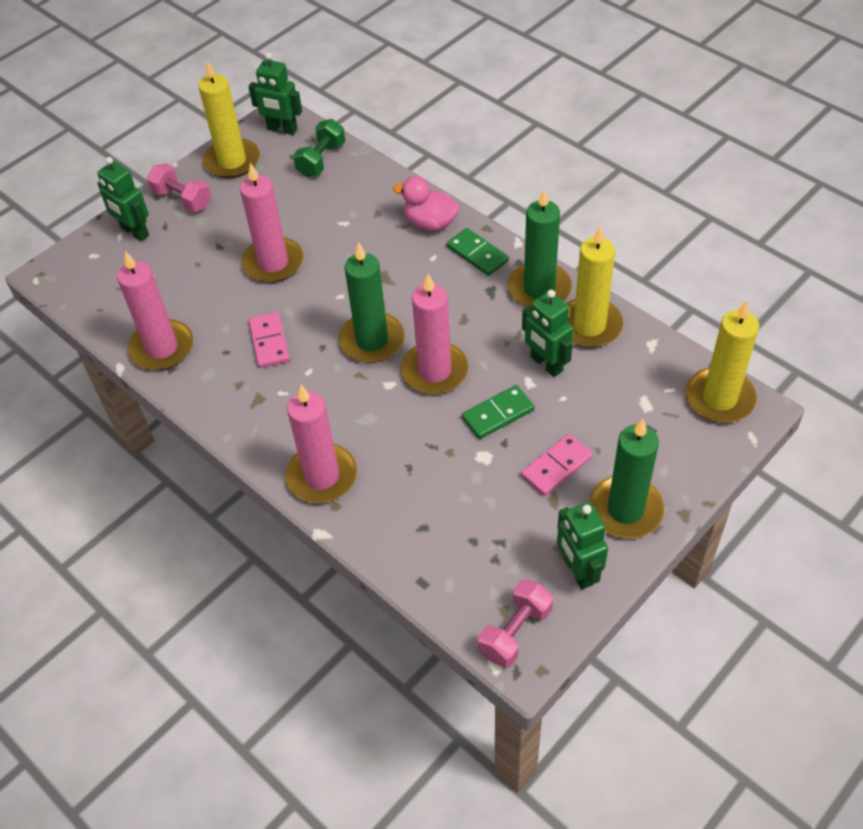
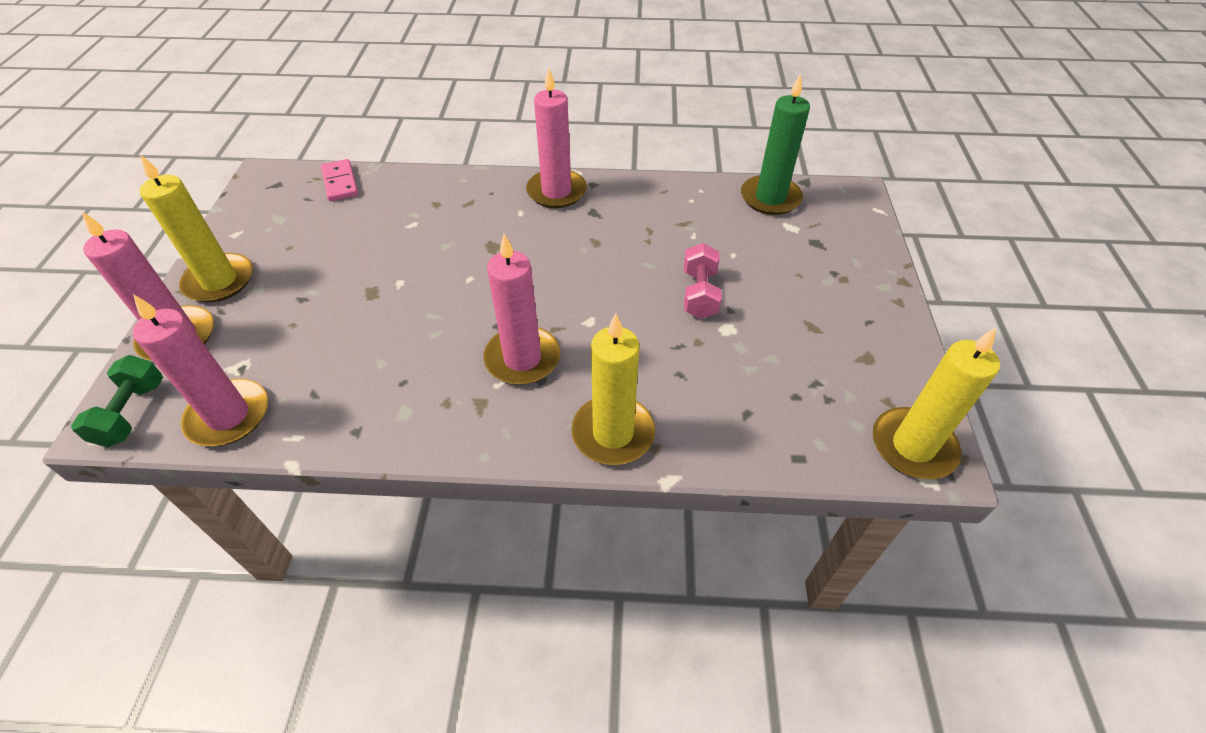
green candle: 3 -> 1
green domino: 2 -> 0
green robot: 4 -> 0
pink domino: 2 -> 1
pink duck: 1 -> 0
pink dumbbell: 2 -> 1

